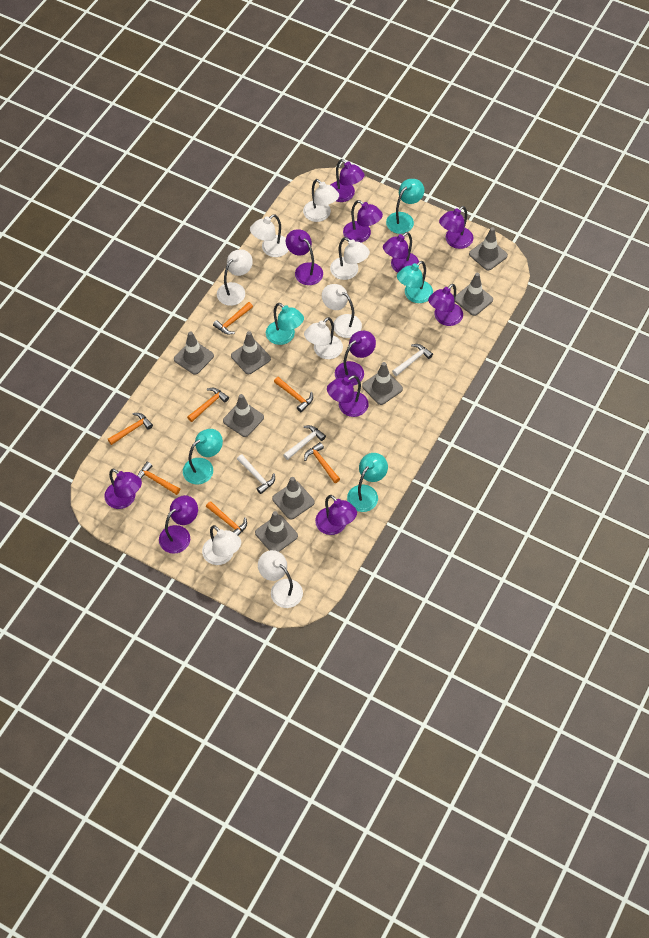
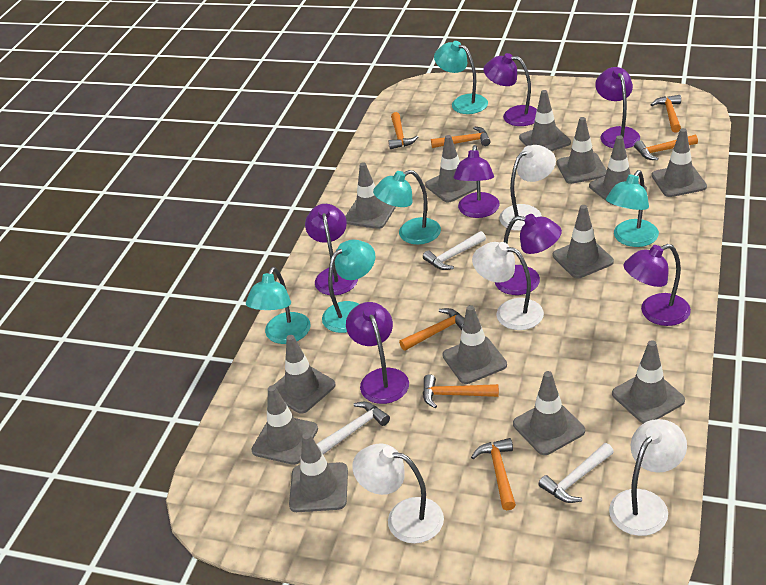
grey traffic cone: 8 -> 13
purple lamp: 11 -> 7
white lamp: 8 -> 4

